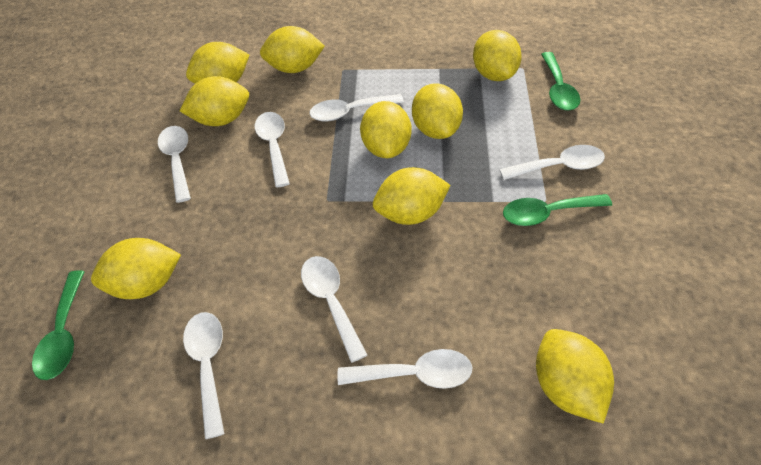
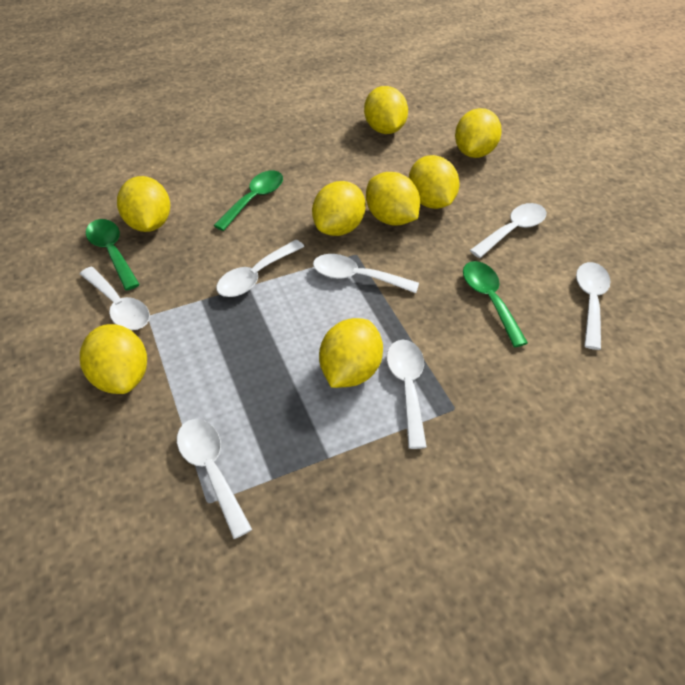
yellow lemon: 9 -> 8

